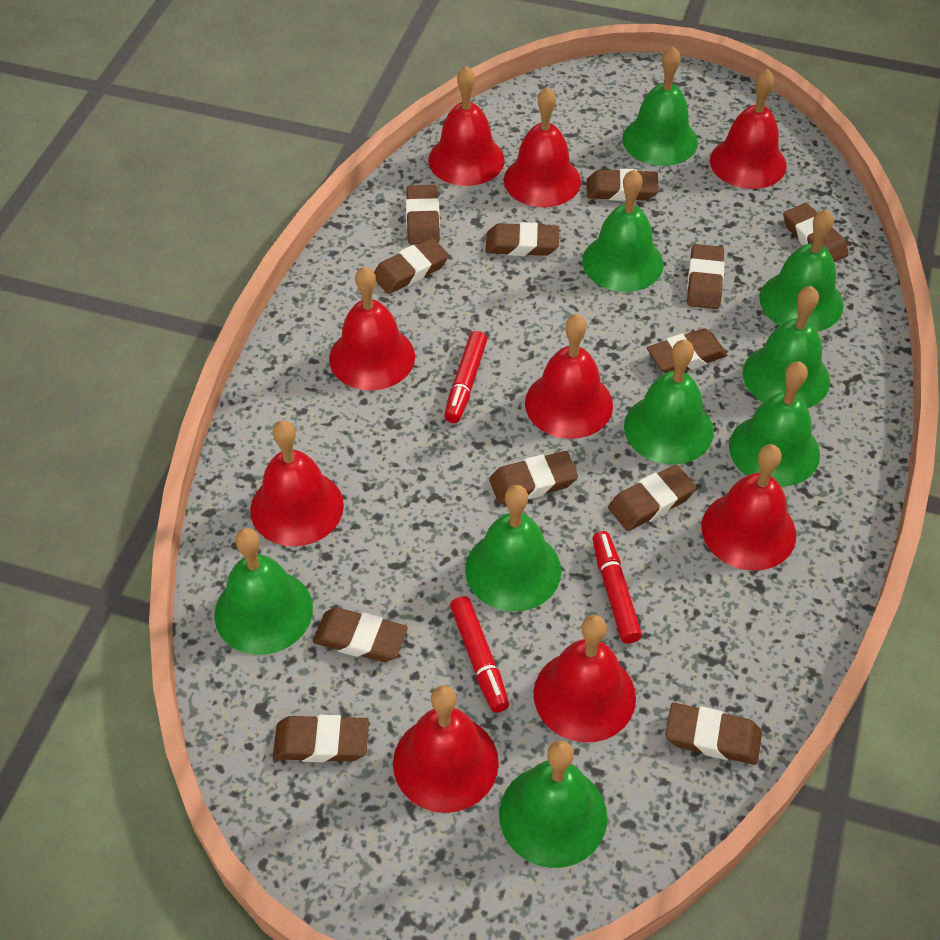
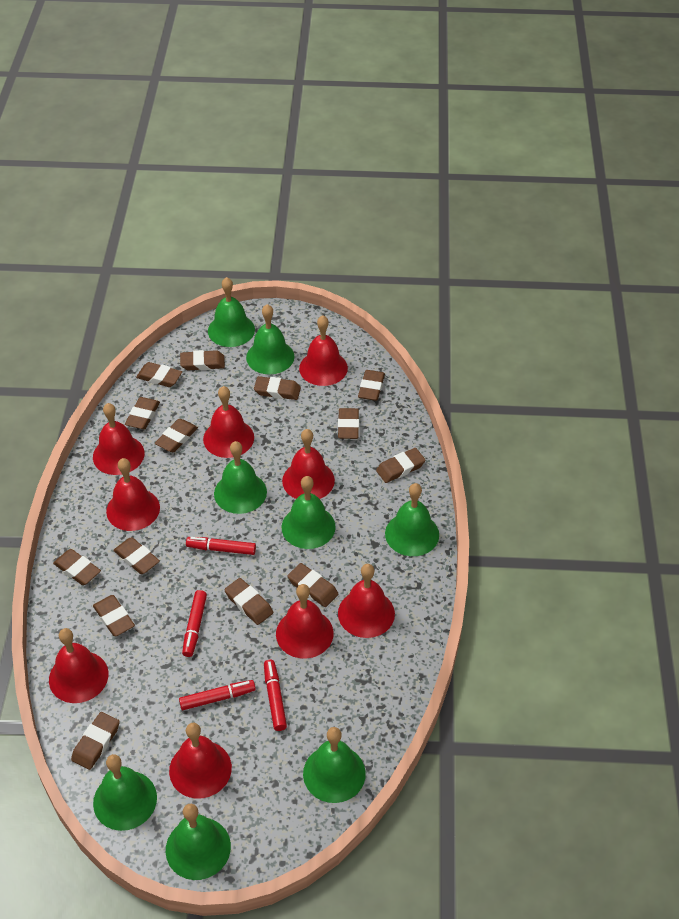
brown eraser: 12 -> 14
green bell: 9 -> 8
red marker: 3 -> 4

